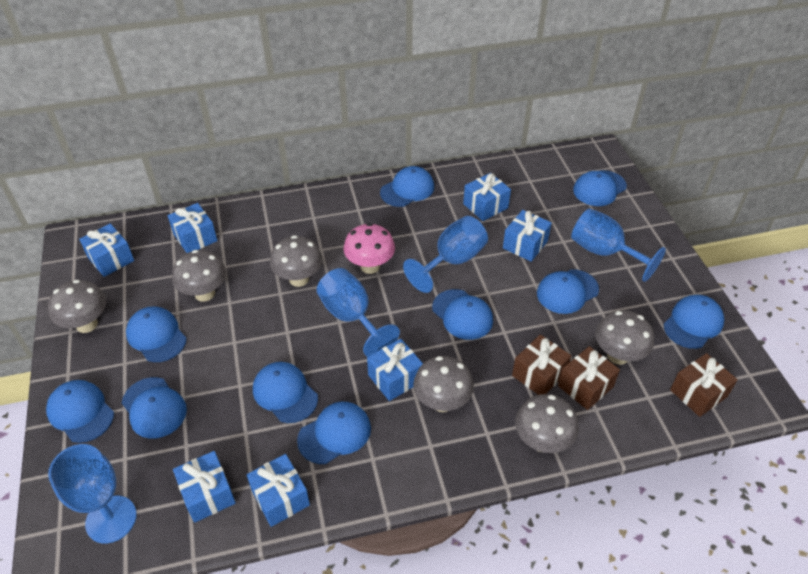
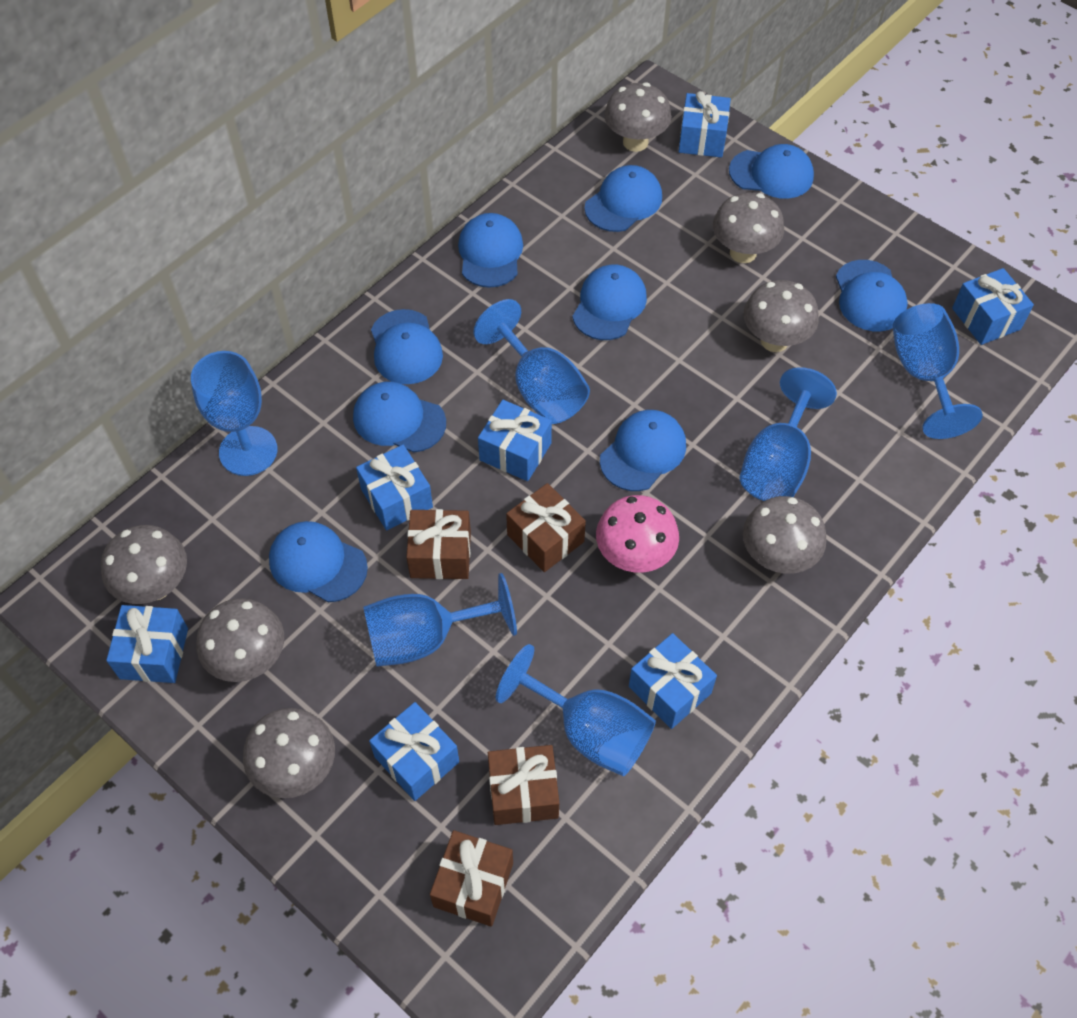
blue cap: 10 -> 9
blue goblet: 4 -> 6
brown gift: 3 -> 4
grey mushroom: 6 -> 7

